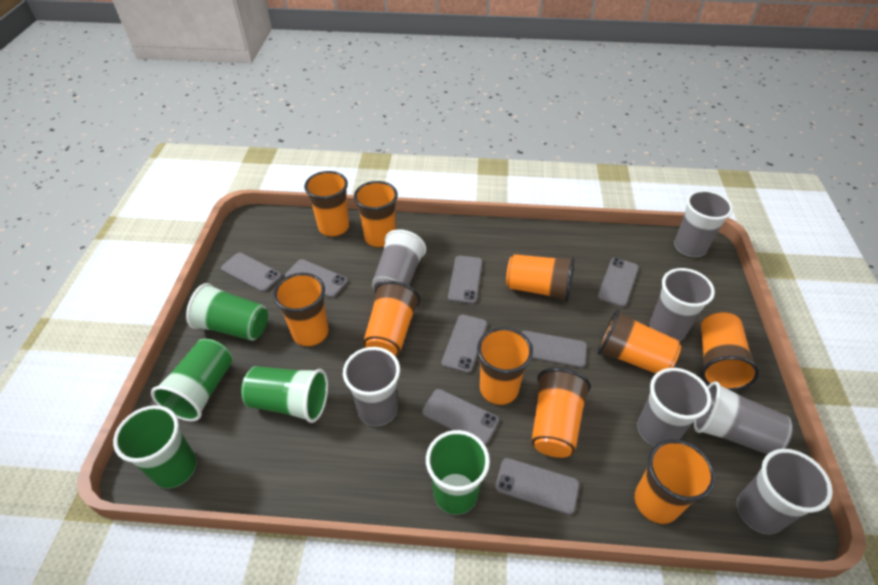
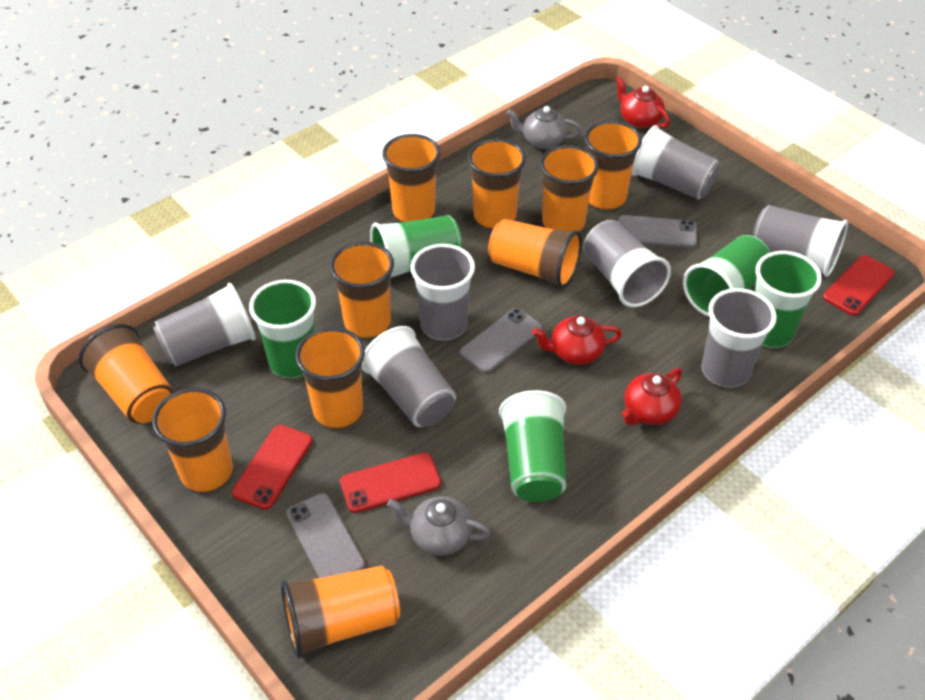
grey phone: 8 -> 3
grey teapot: 0 -> 2
red phone: 0 -> 3
red teapot: 0 -> 3

